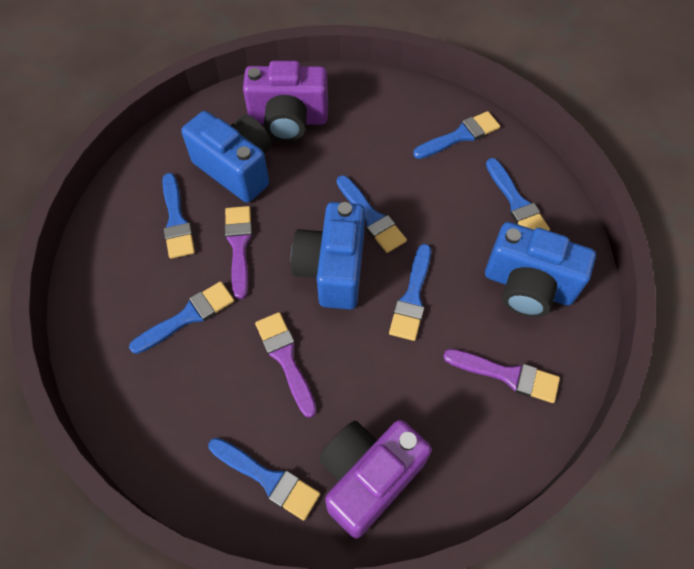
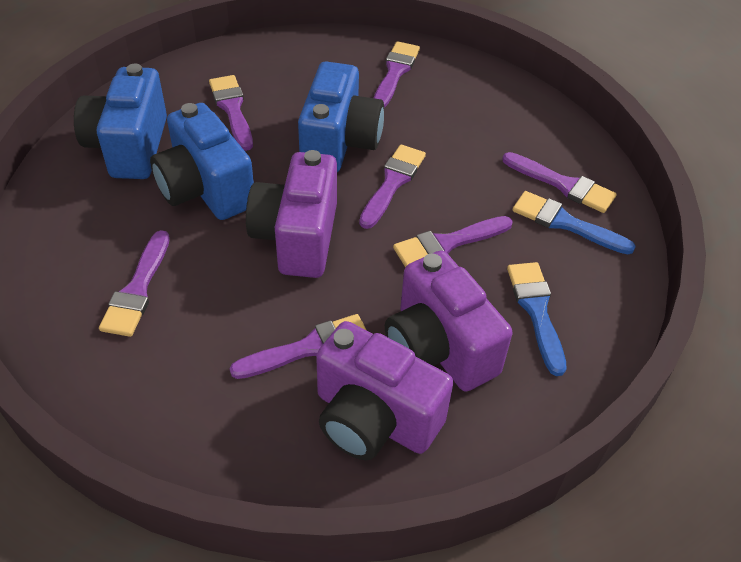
blue brush: 7 -> 2
purple brush: 3 -> 7
purple camera: 2 -> 3

